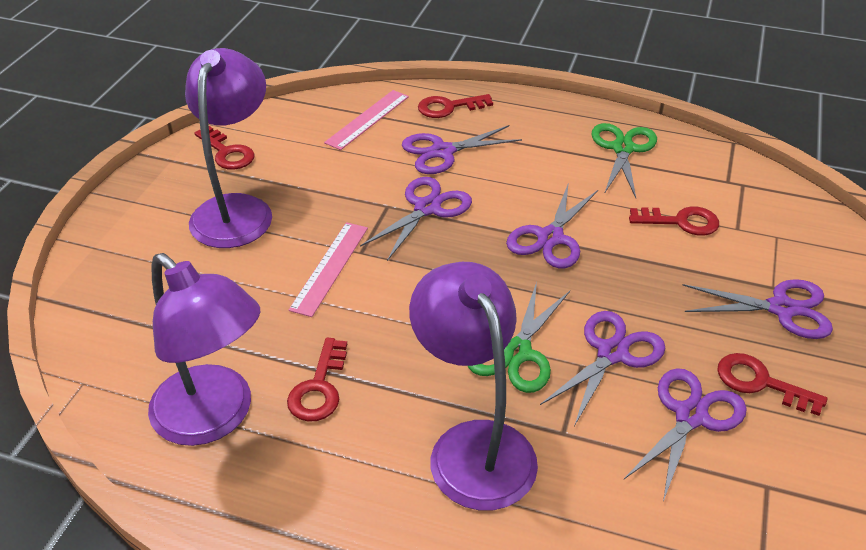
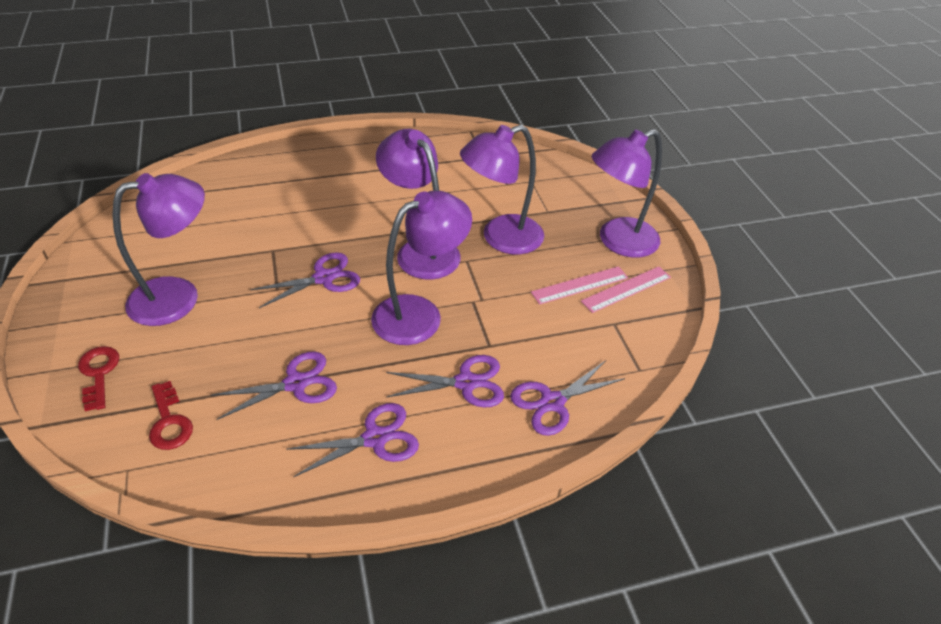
green scissors: 2 -> 0
purple lamp: 3 -> 5
purple scissors: 6 -> 5
red key: 5 -> 2

